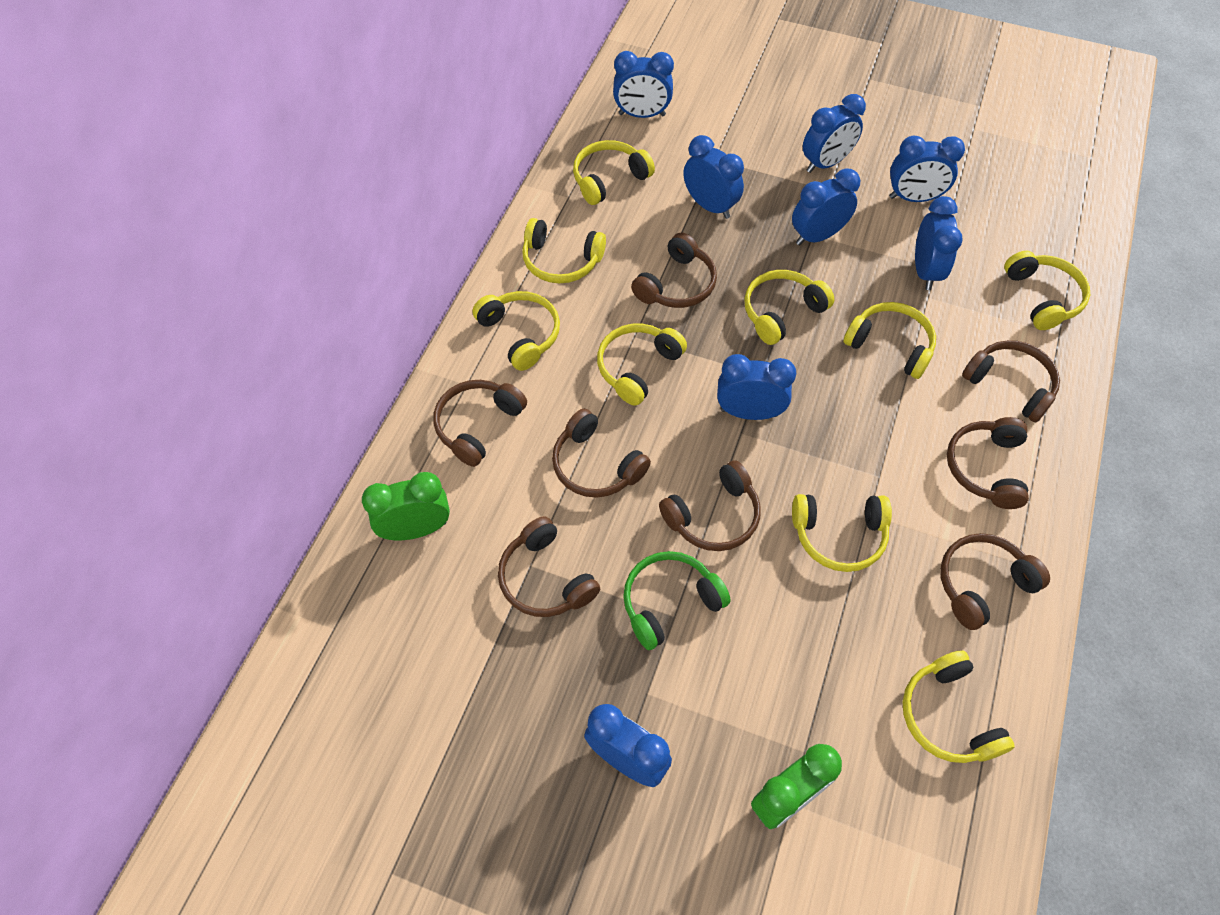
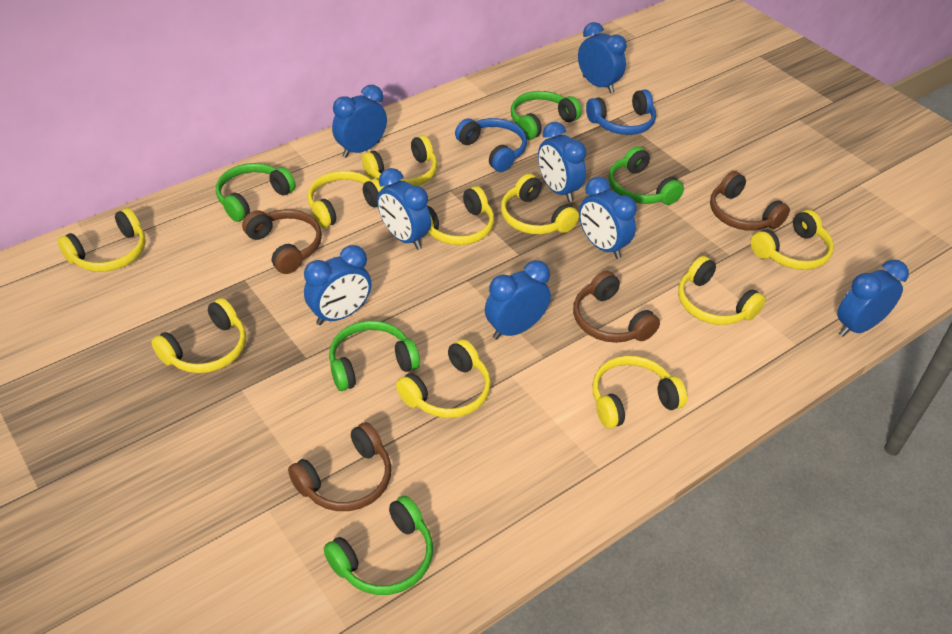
blue headphones: 0 -> 2
brown headphones: 8 -> 4
green clock: 2 -> 0
green headphones: 1 -> 5
yellow headphones: 9 -> 10

